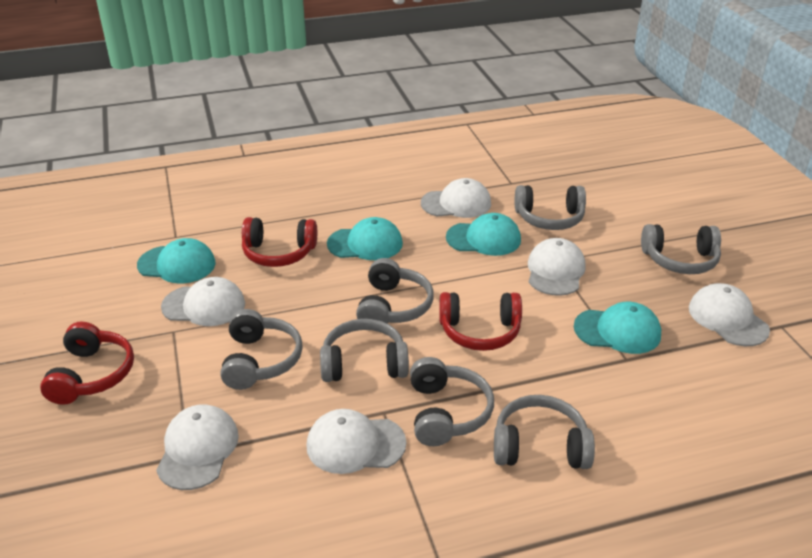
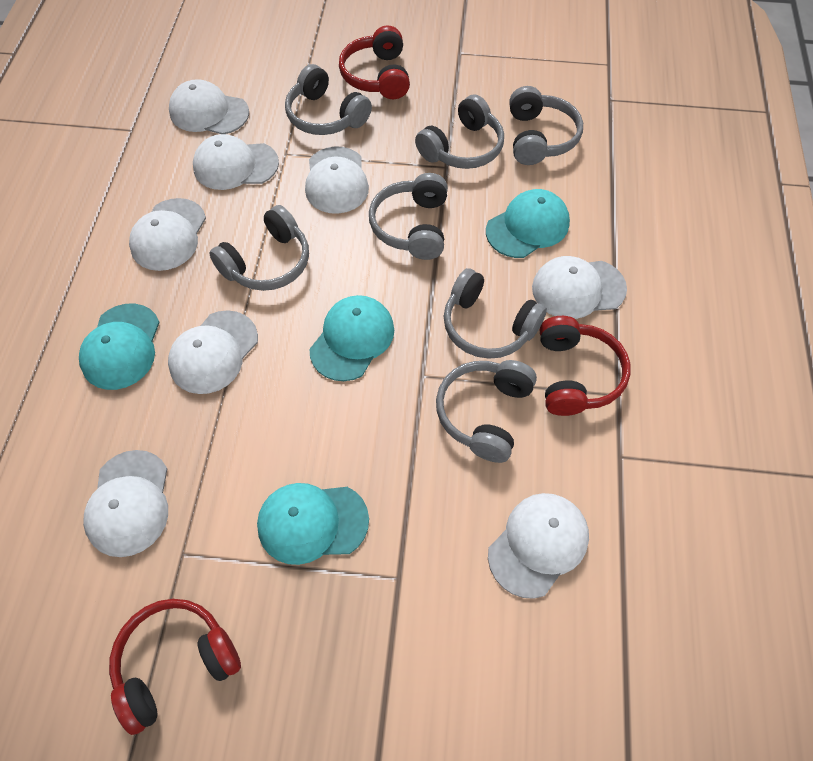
white cap: 6 -> 8

